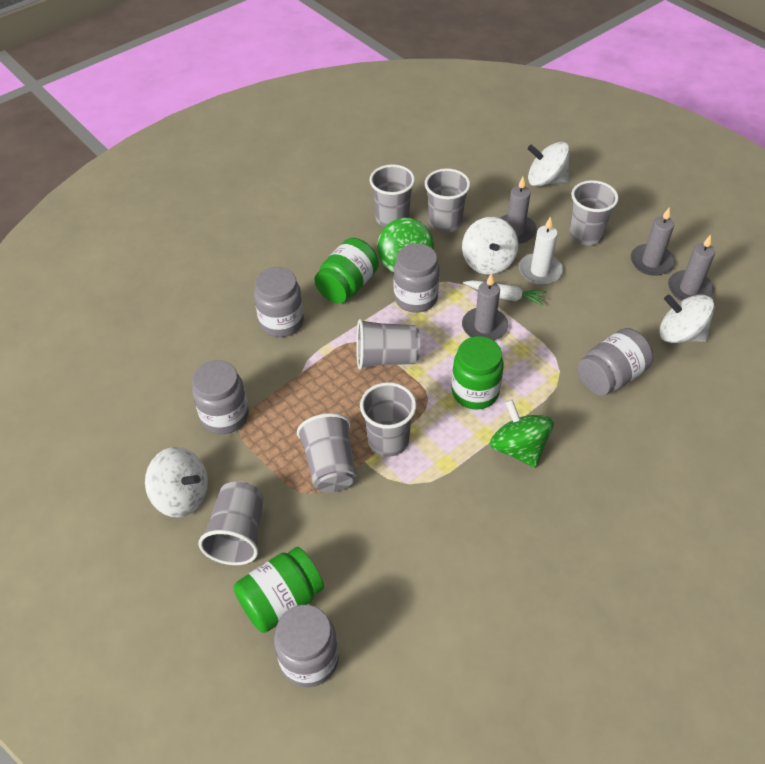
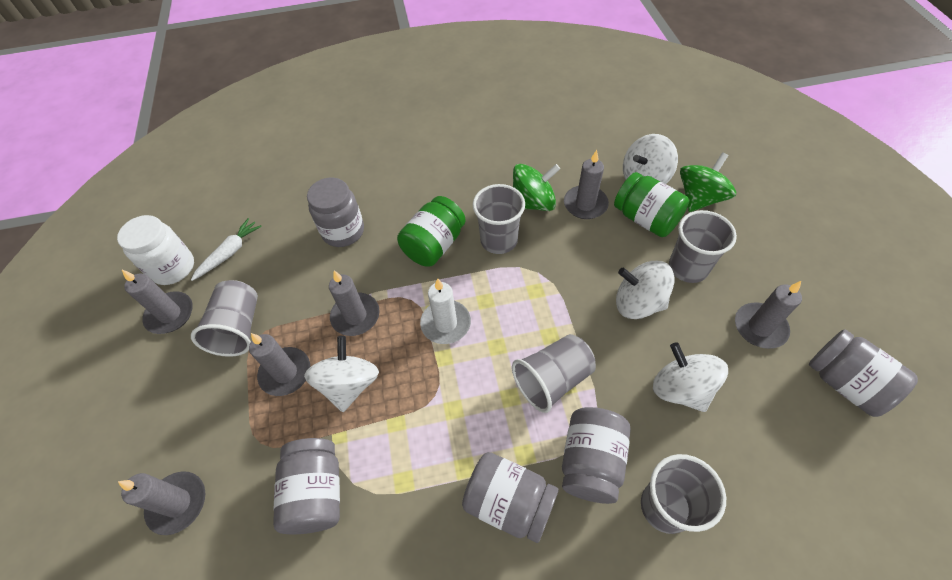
green jar: 3 -> 2
grey candle: 4 -> 6
grey cup: 7 -> 5
white jar: 0 -> 1

